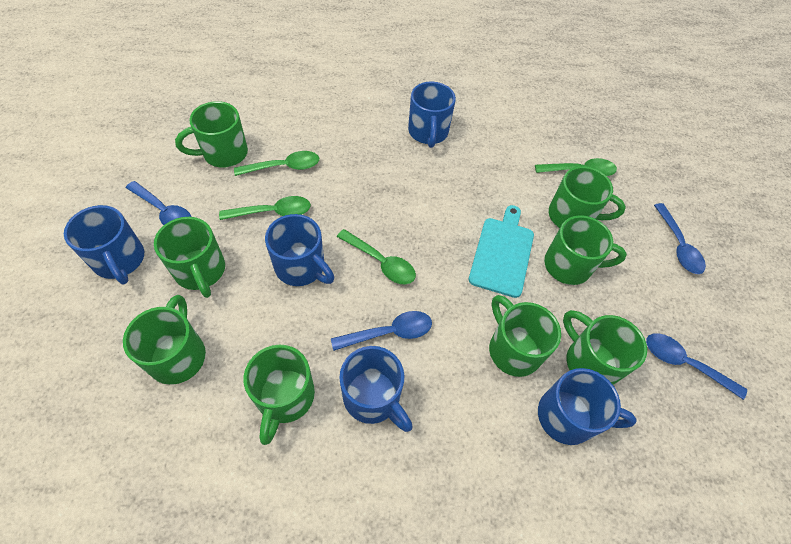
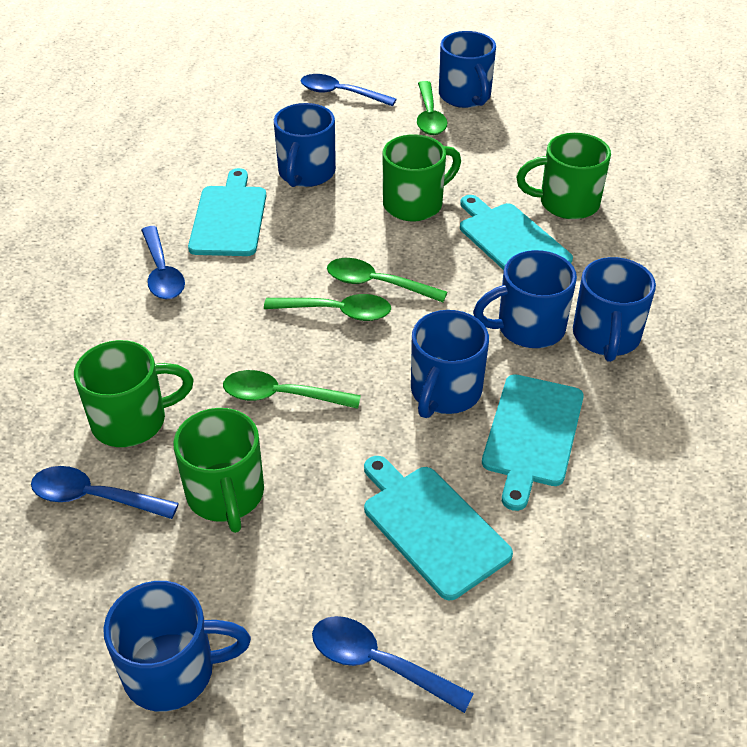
blue mug: 5 -> 6
green mug: 8 -> 4
turquoise cutting board: 1 -> 4

